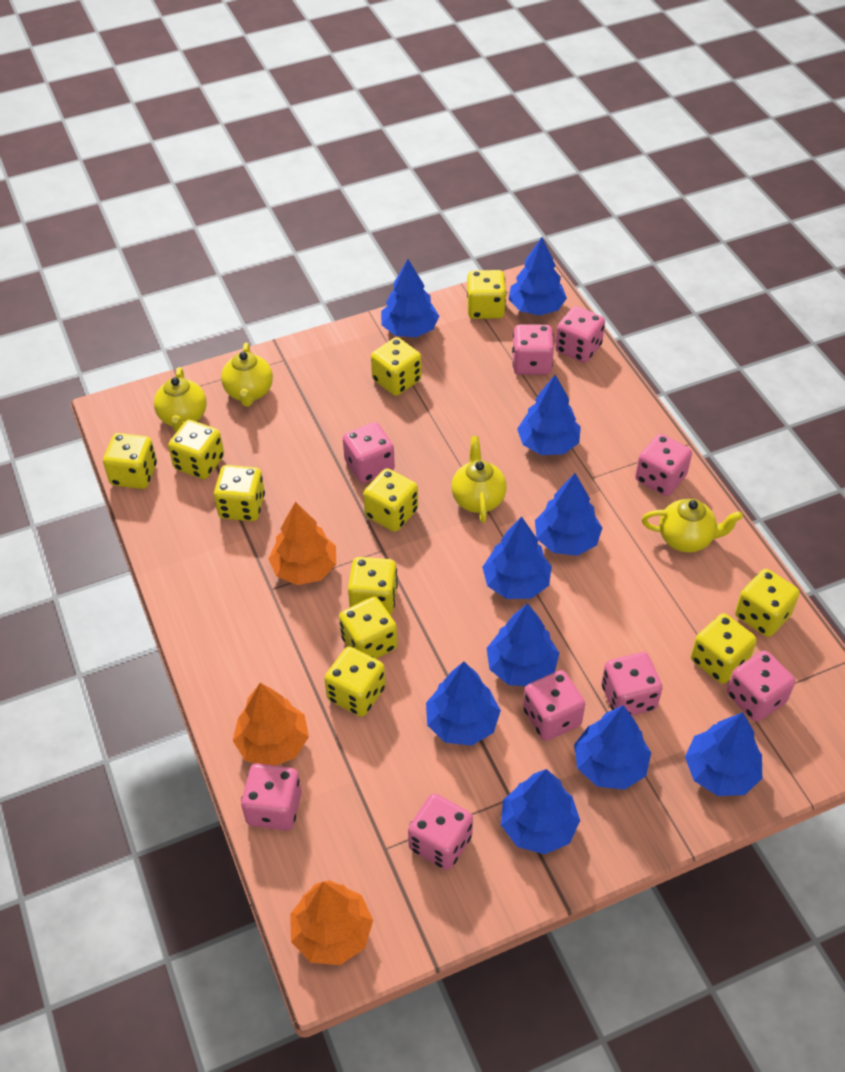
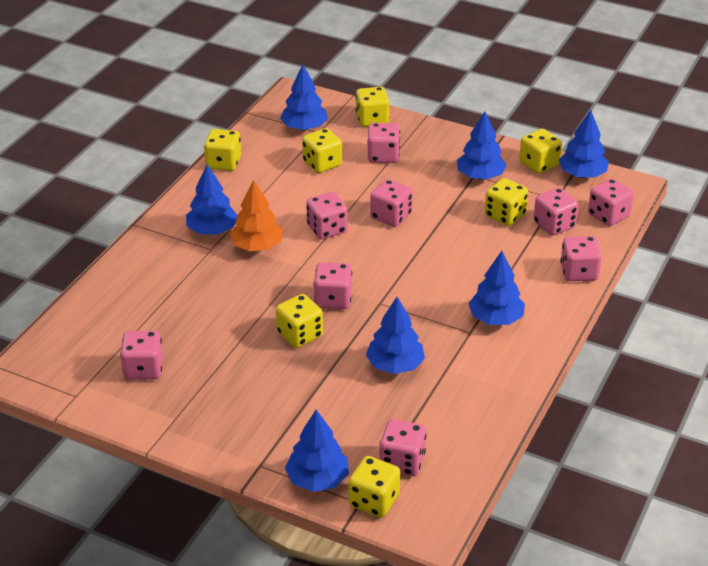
blue tree: 10 -> 7
orange tree: 3 -> 1
yellow dice: 11 -> 7
yellow teapot: 4 -> 0

